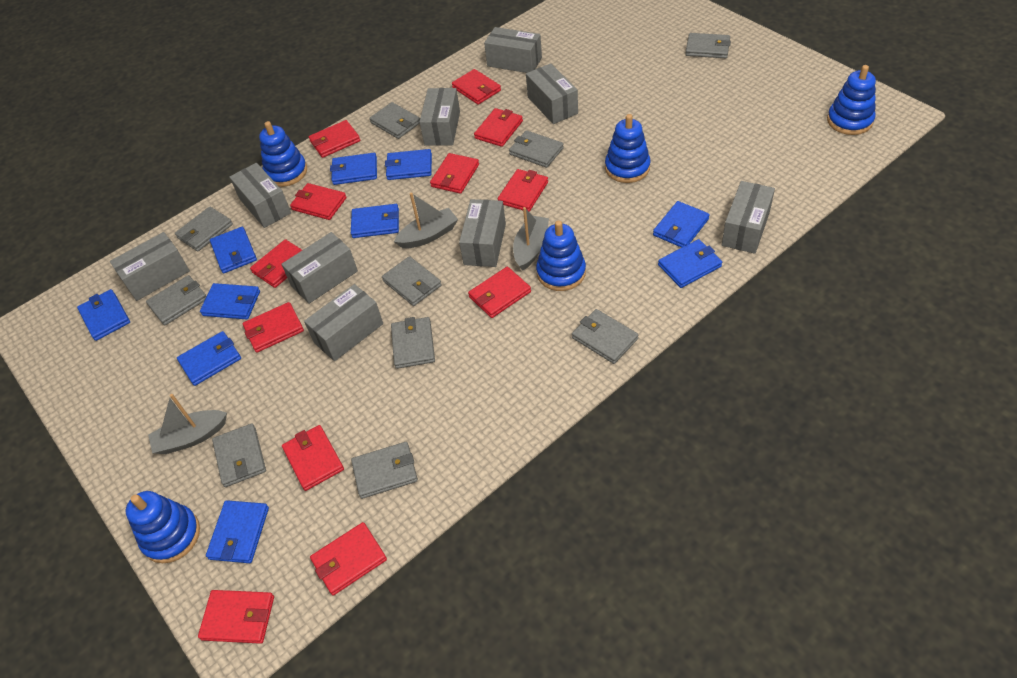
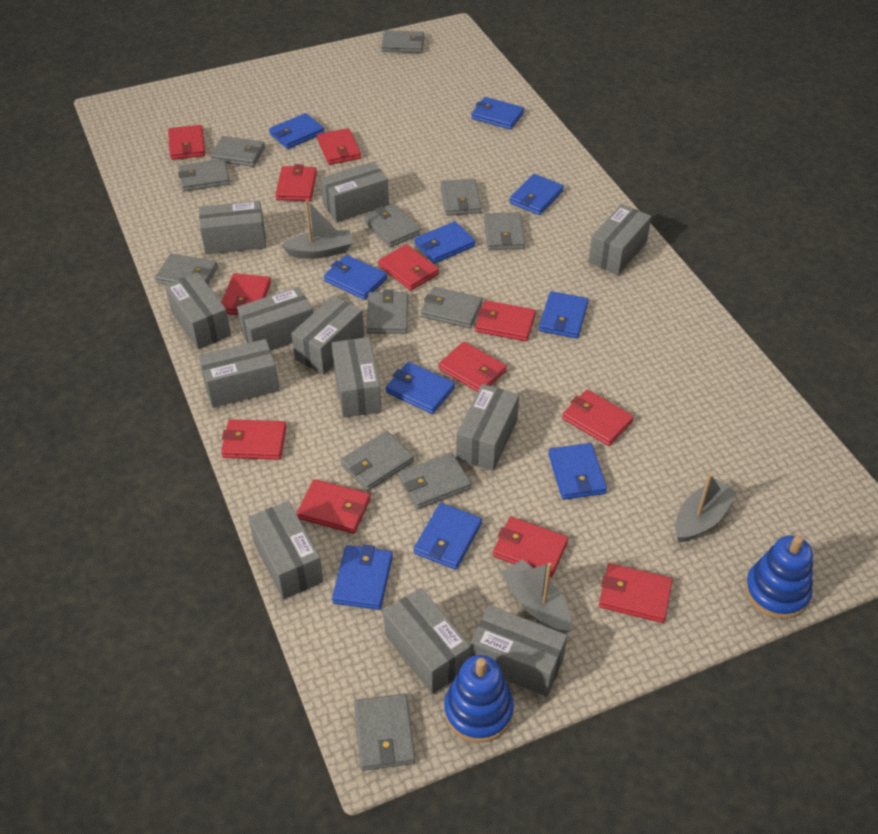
blue stacking toy: 5 -> 2
grey box: 9 -> 12
grey wallet: 10 -> 12

